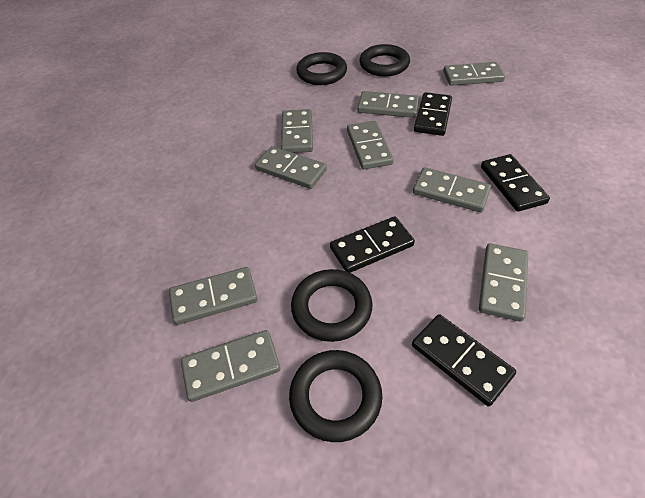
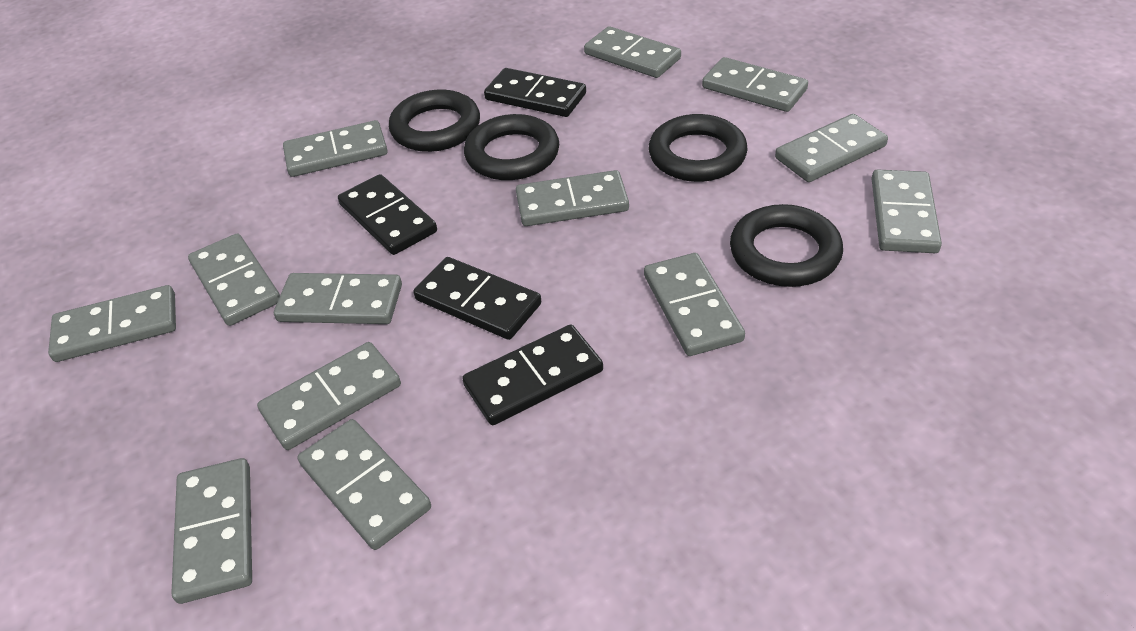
grey domino: 9 -> 13

